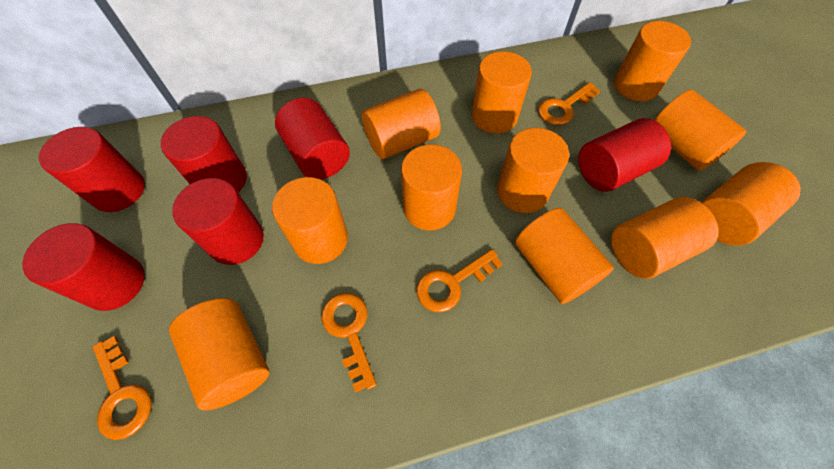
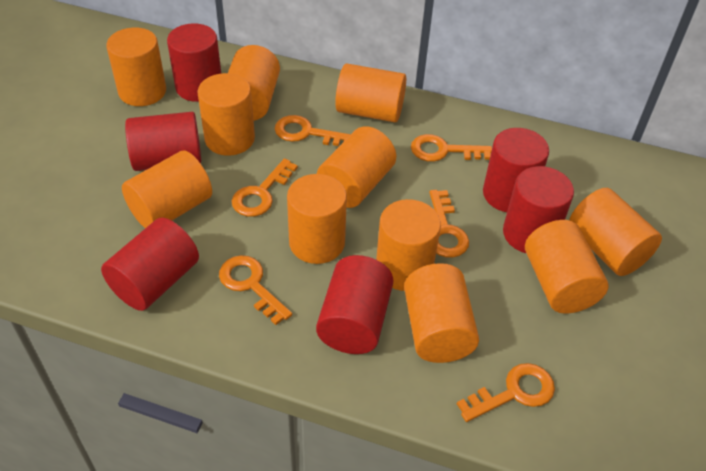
orange key: 4 -> 6

